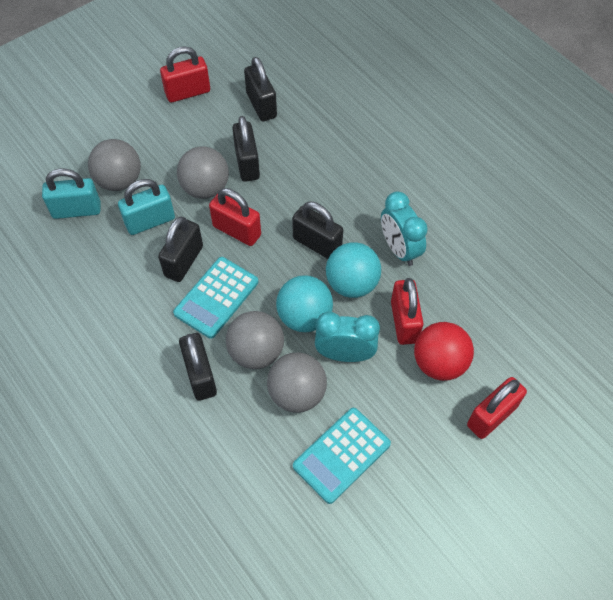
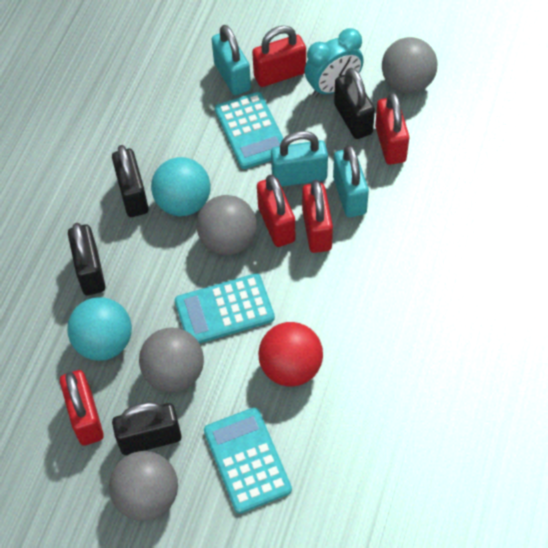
black padlock: 5 -> 4
red padlock: 4 -> 5
turquoise calculator: 2 -> 3
turquoise clock: 2 -> 1
turquoise padlock: 2 -> 3

